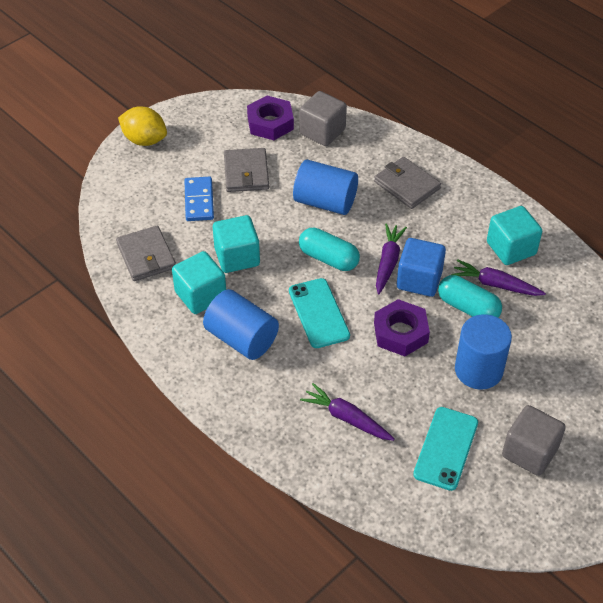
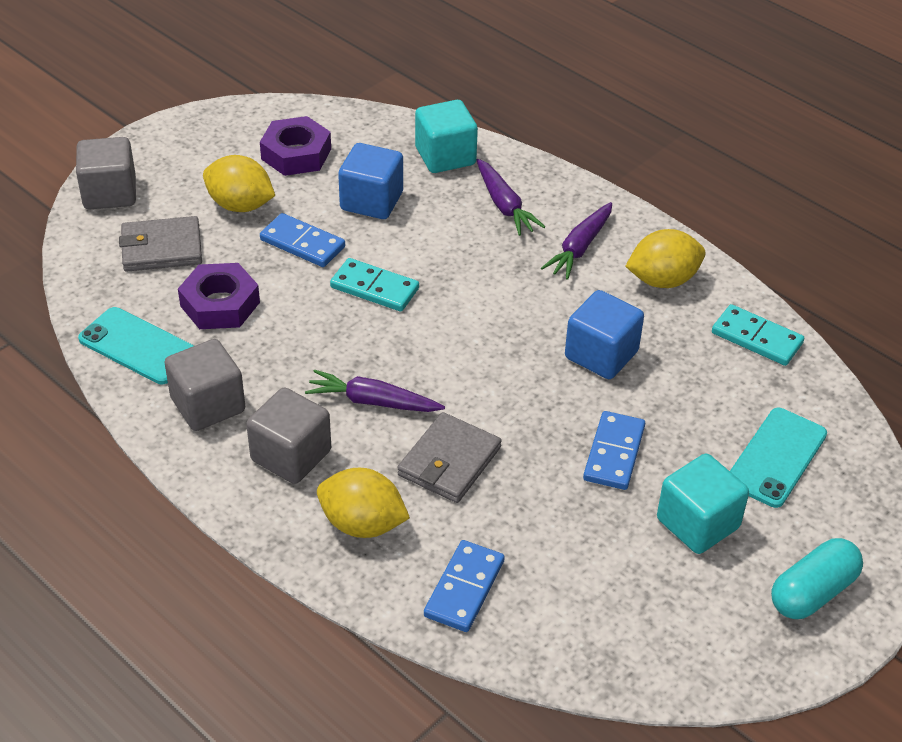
blue cube: 1 -> 2
blue cylinder: 3 -> 0
blue domino: 1 -> 3
grey cube: 2 -> 3
grey wallet: 3 -> 2
turquoise capsule: 2 -> 1
turquoise cube: 3 -> 2
turquoise domino: 0 -> 2
yellow lemon: 1 -> 3

